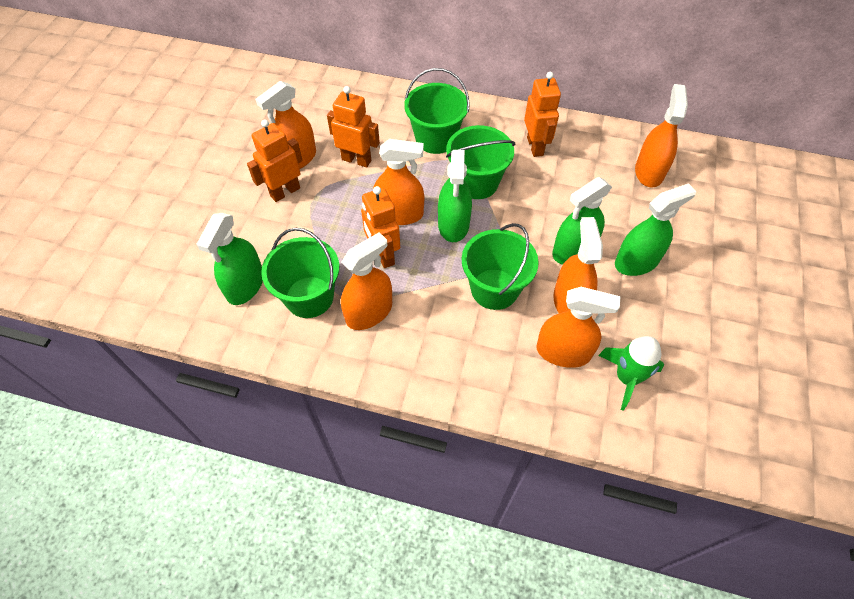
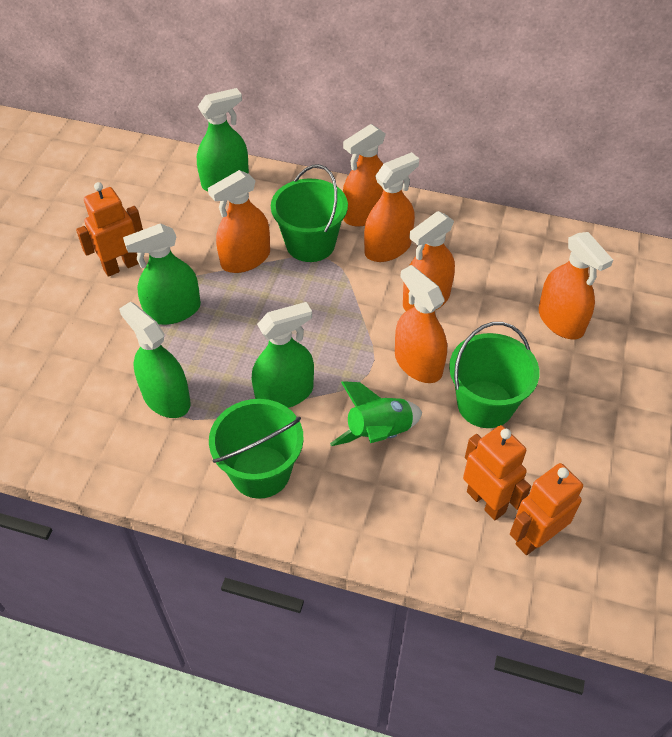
green bucket: 4 -> 3
orange robot: 4 -> 3

